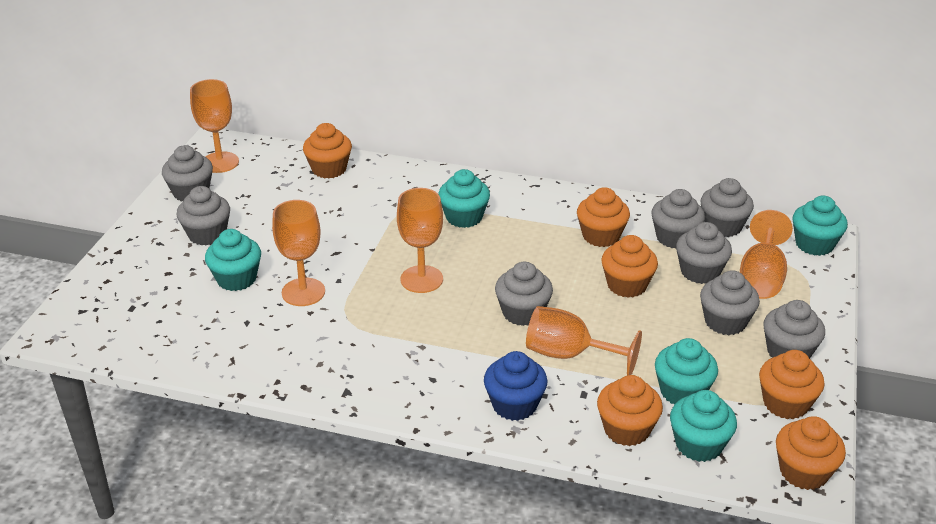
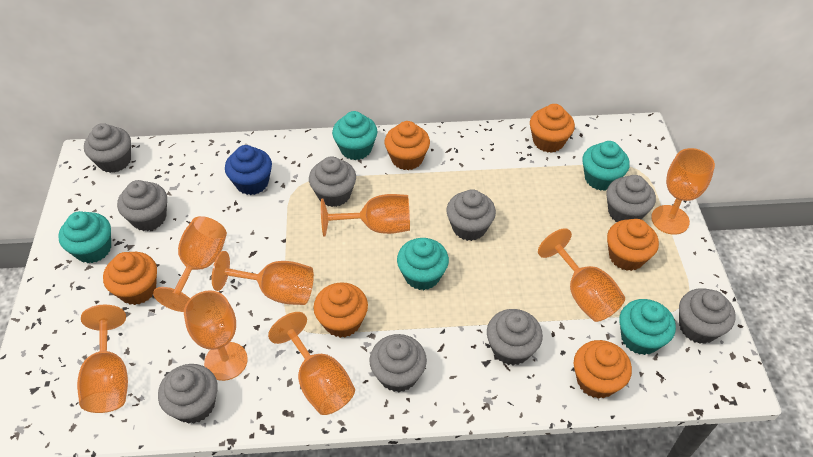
grey cupcake: 8 -> 9
orange goblet: 5 -> 8

